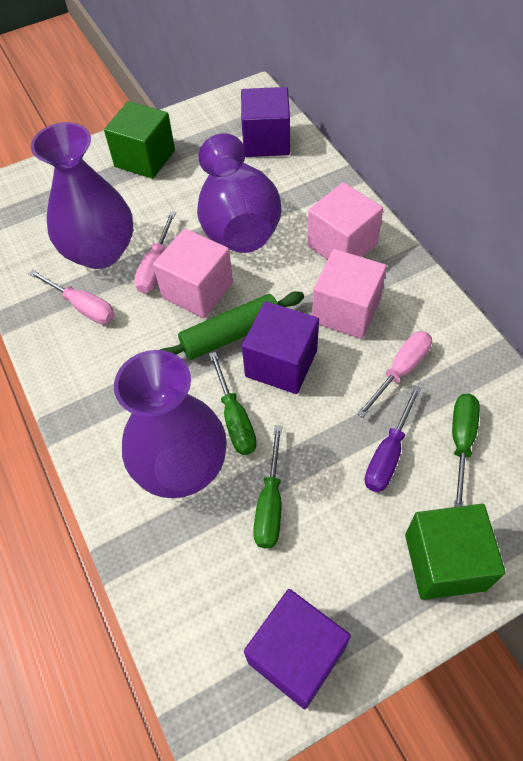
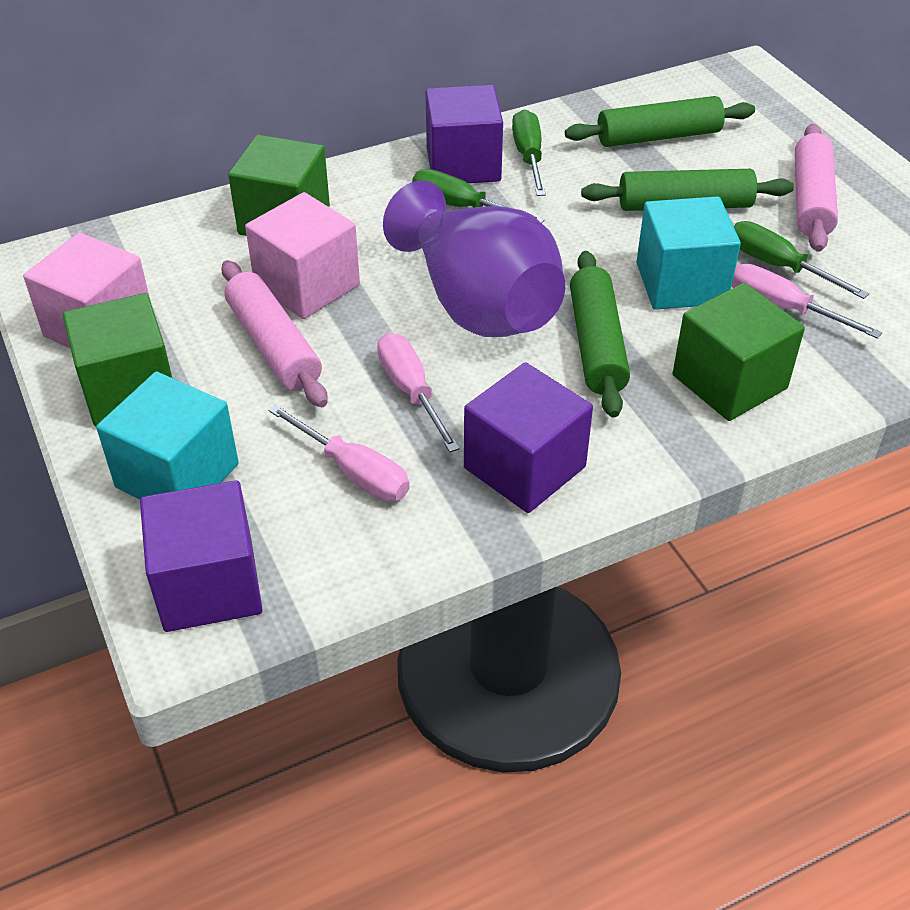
green cube: 2 -> 3
green rolling pin: 1 -> 3
pink cube: 3 -> 2
pink rolling pin: 0 -> 2
purple screwdriver: 1 -> 0
purple vase: 3 -> 1
turquoise cube: 0 -> 2

